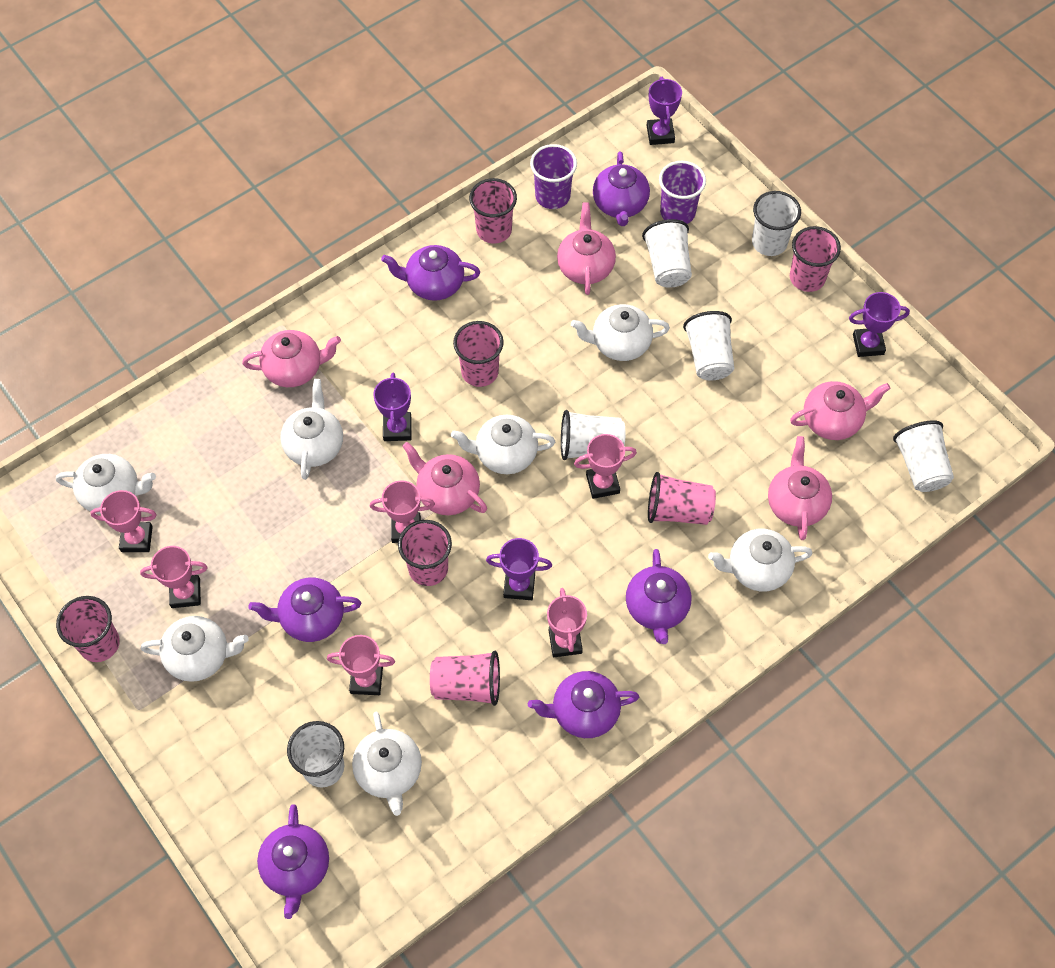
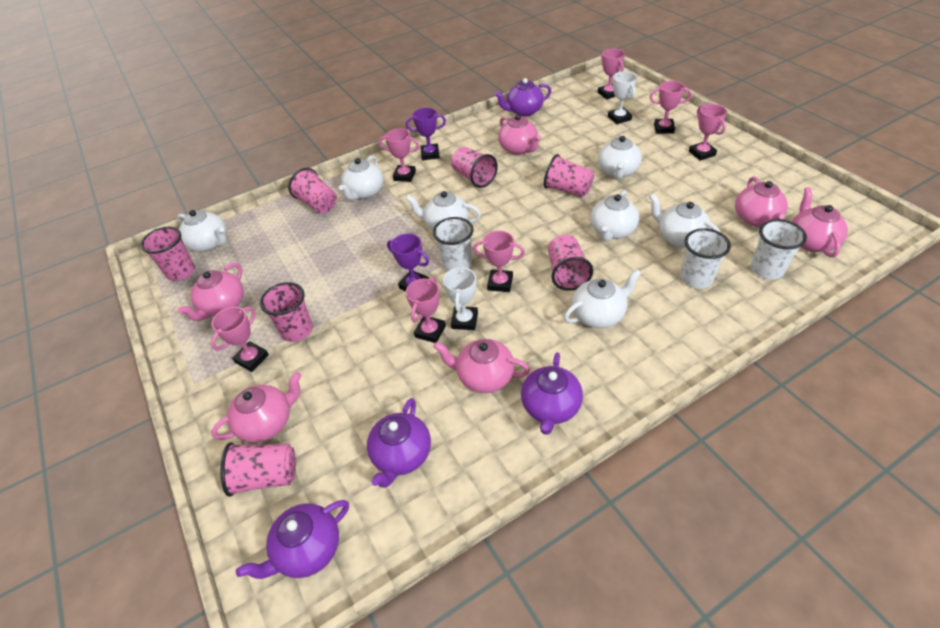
pink teapot: 5 -> 6
pink trophy: 6 -> 7
purple cup: 2 -> 0
purple teapot: 6 -> 4
purple trophy: 4 -> 2
white cup: 6 -> 3
white trophy: 0 -> 2

